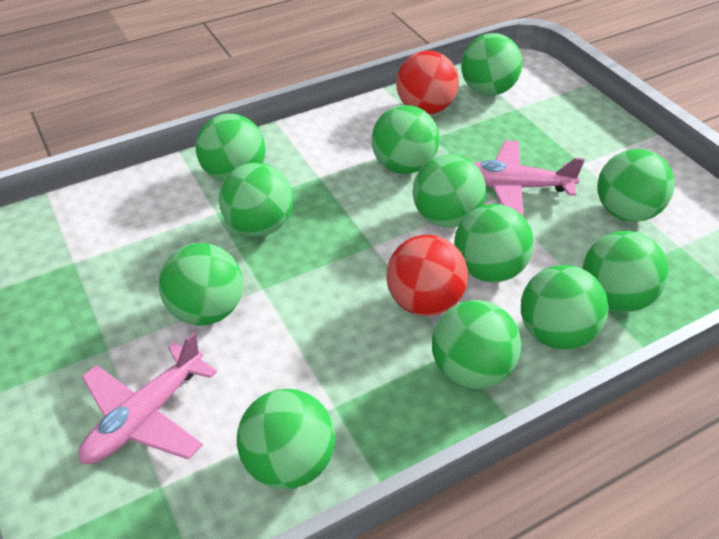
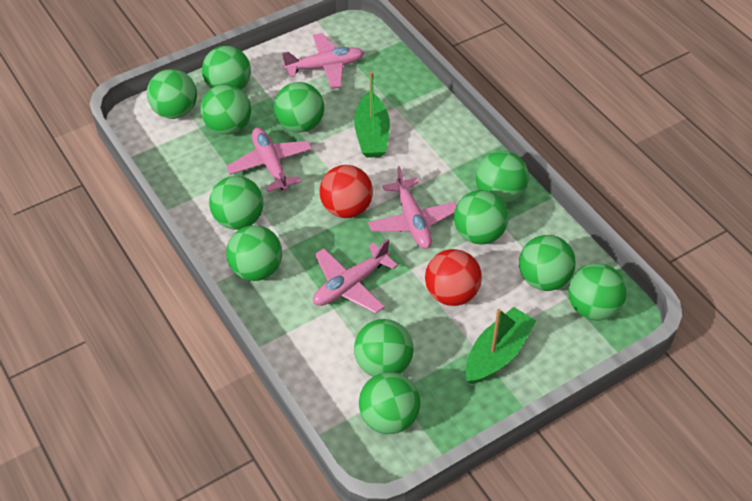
green boat: 0 -> 2
pink plane: 2 -> 4

